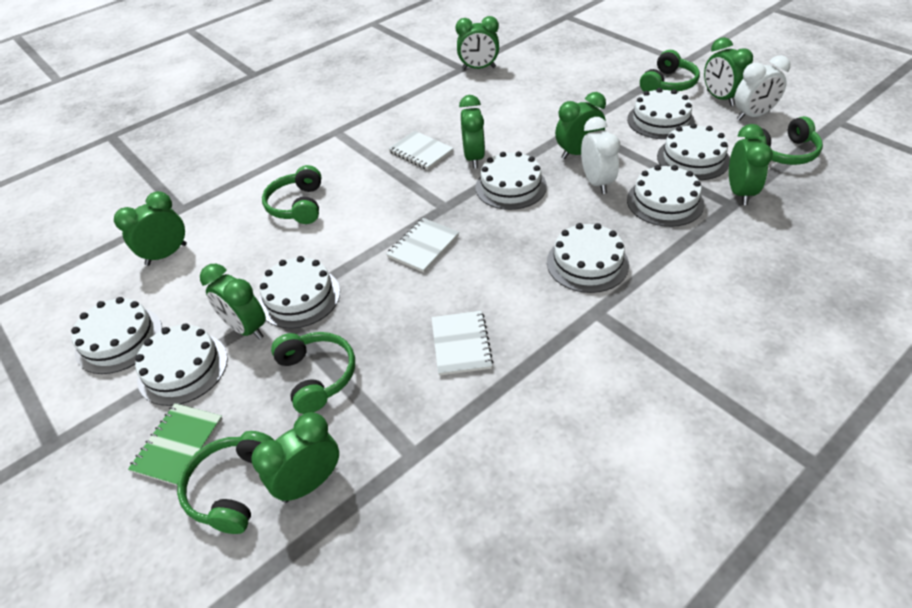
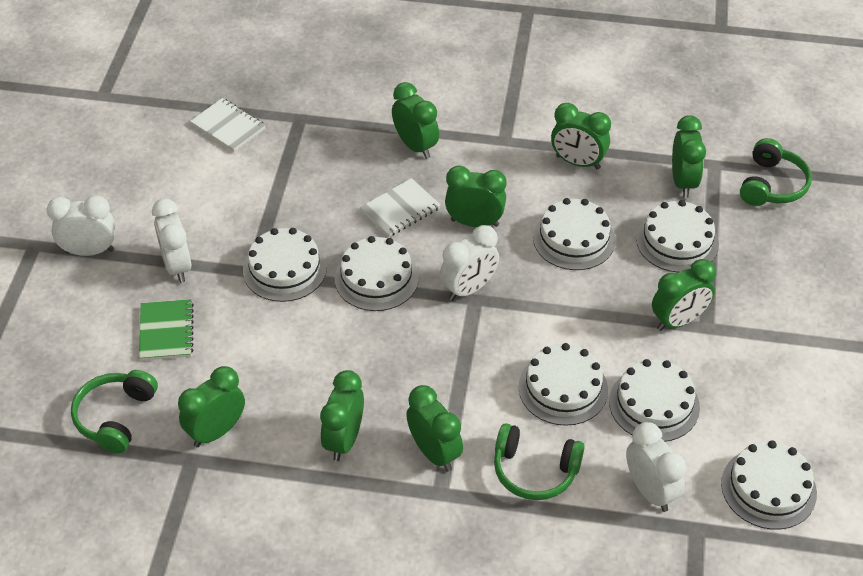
green headphones: 5 -> 3
white cake: 8 -> 7
white clock: 2 -> 4
white notebook: 3 -> 2

